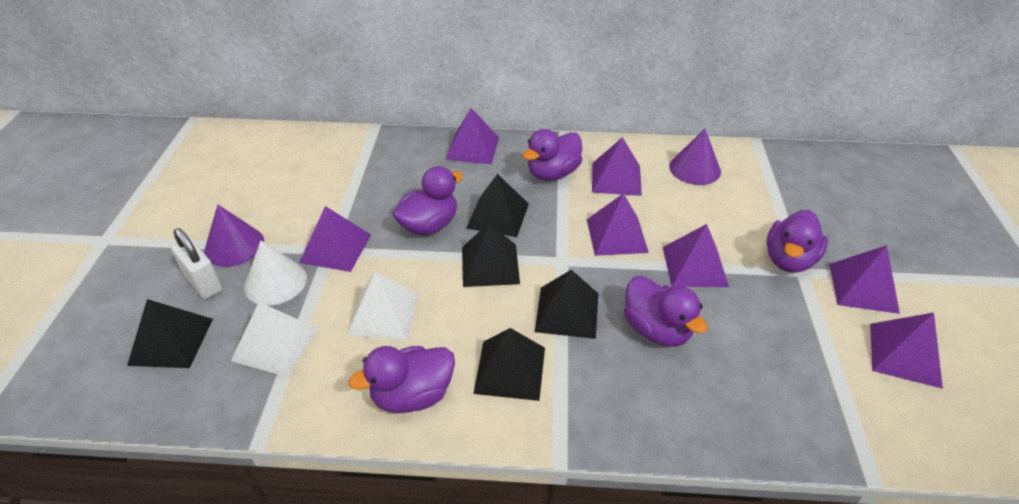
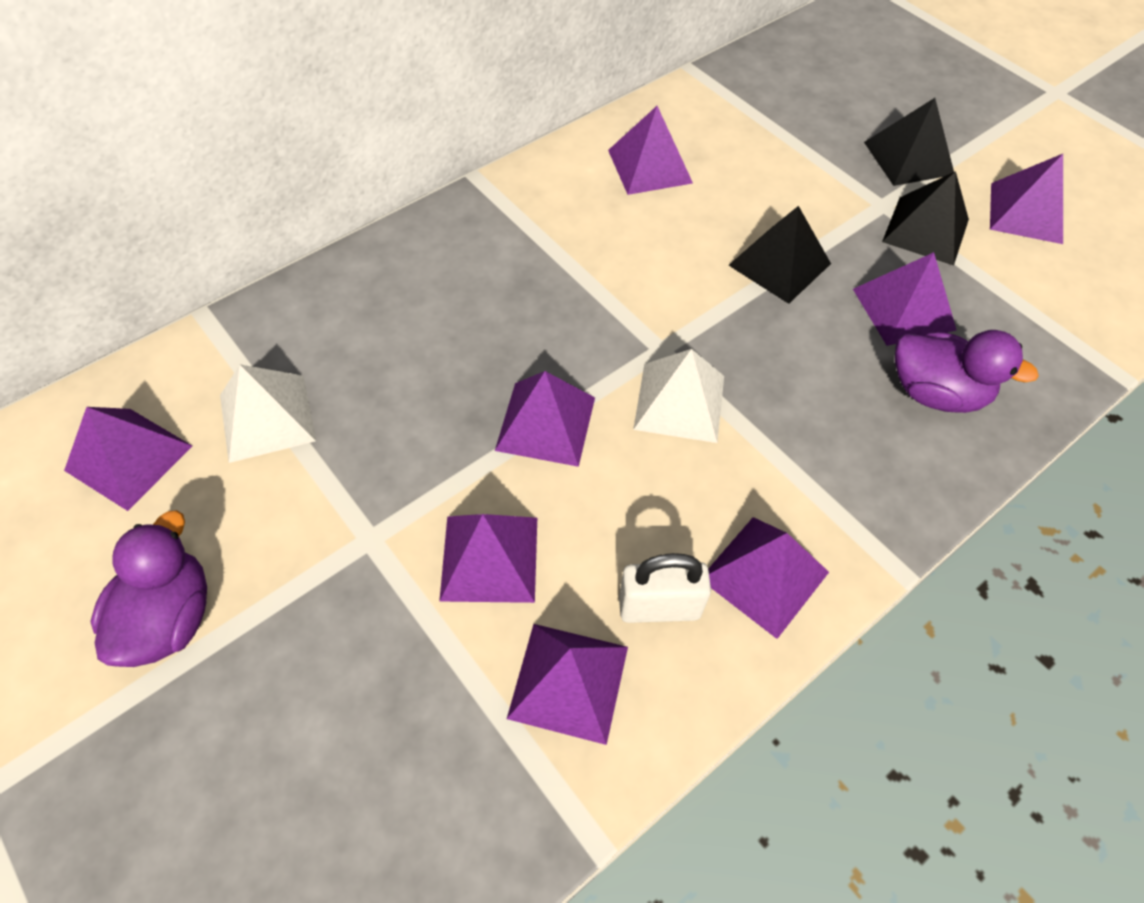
black pyramid: 5 -> 3
purple cone: 2 -> 0
purple duck: 5 -> 2
purple pyramid: 7 -> 8
white cone: 1 -> 0

